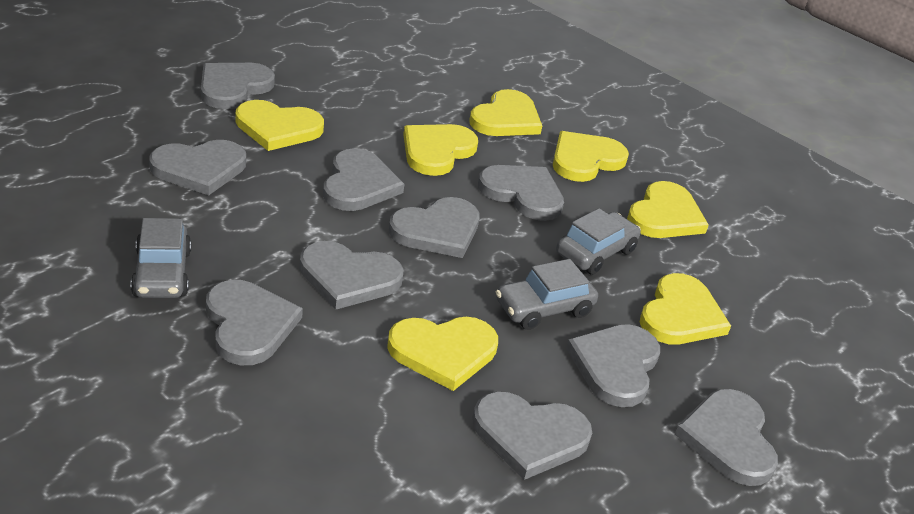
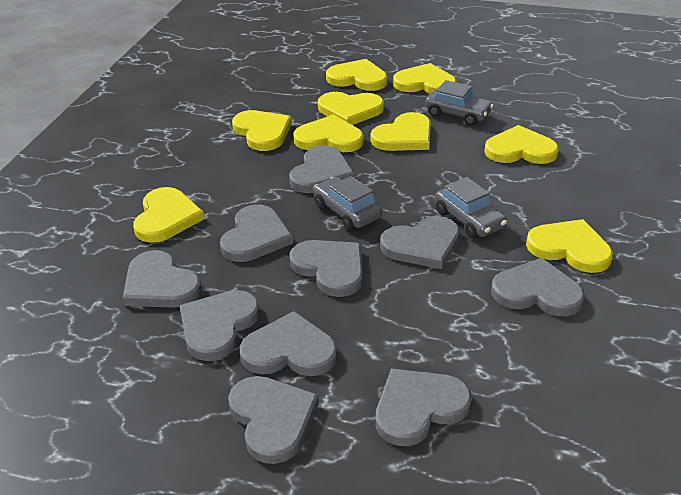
yellow heart: 7 -> 9

